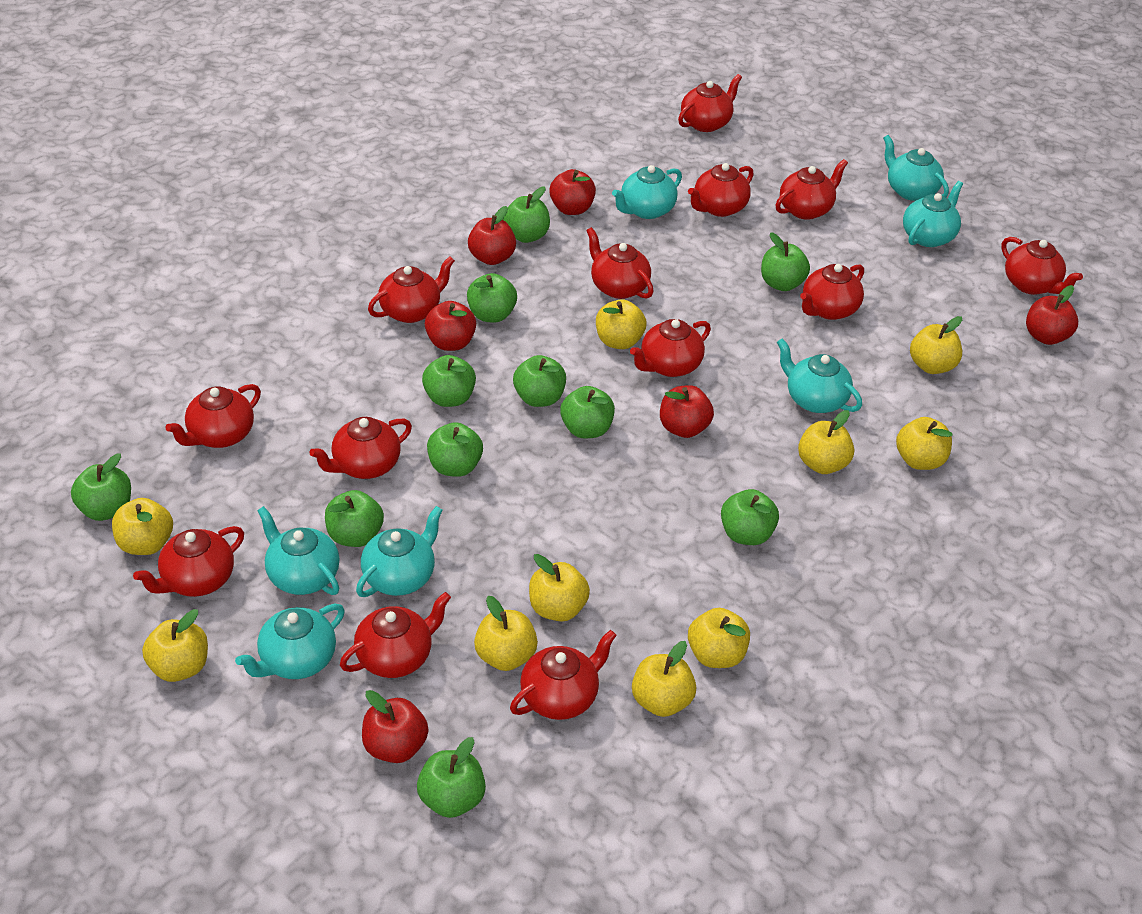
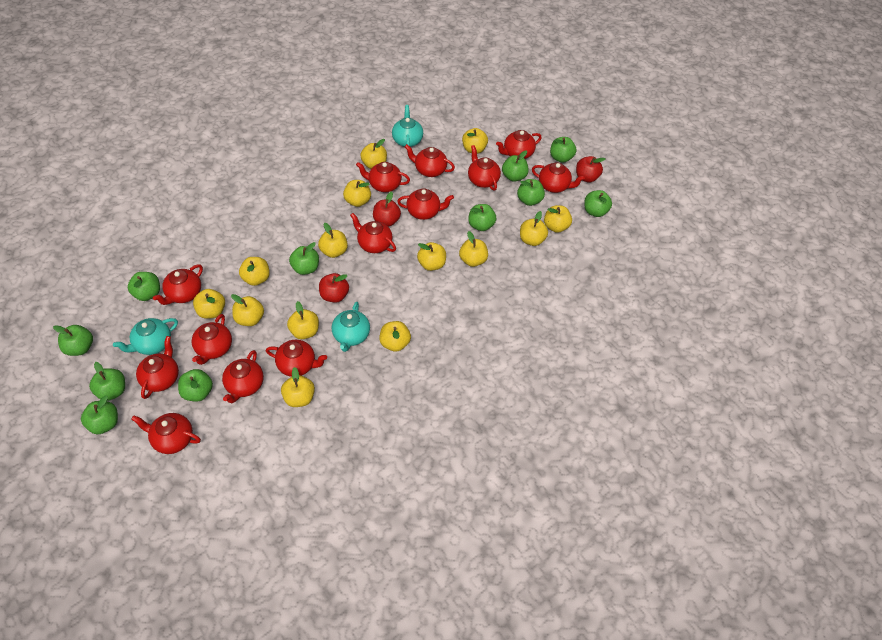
red apple: 6 -> 3
turquoise teapot: 7 -> 3
yellow apple: 10 -> 14

